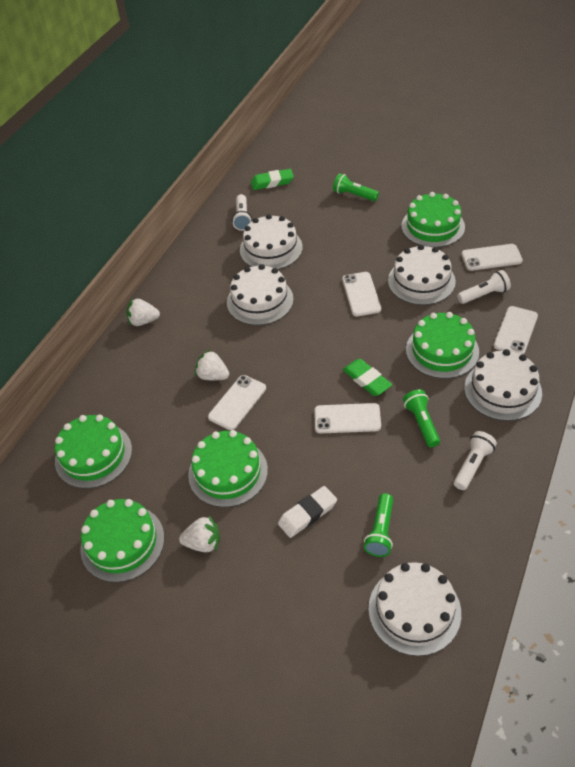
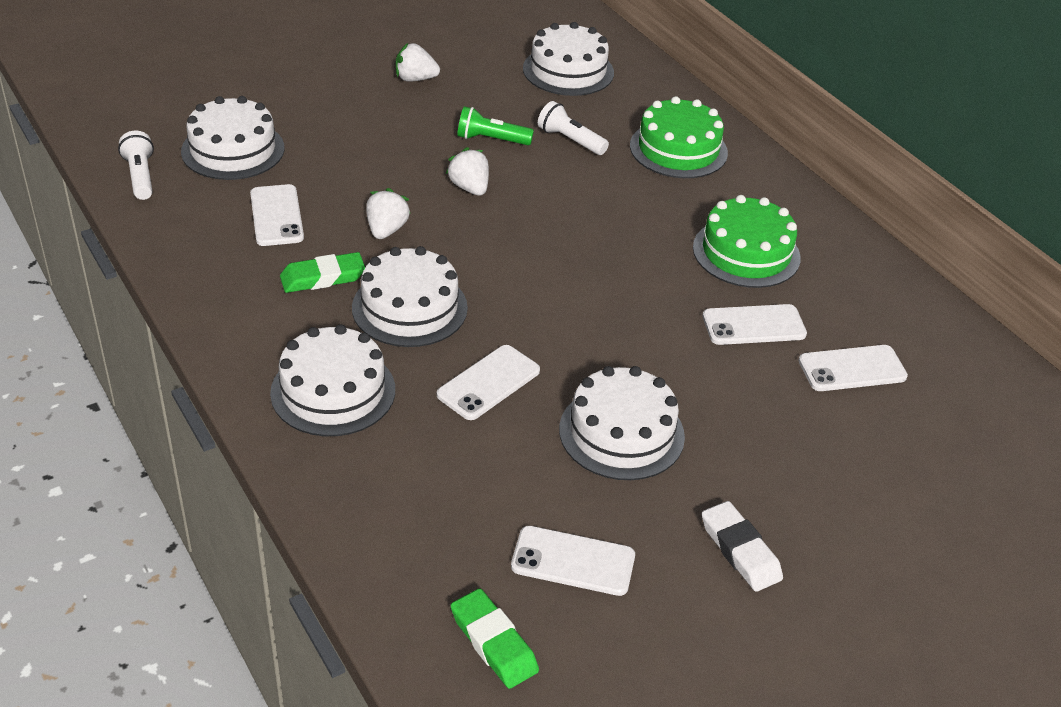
green cake: 5 -> 2
green flashlight: 3 -> 1
white flashlight: 3 -> 2

